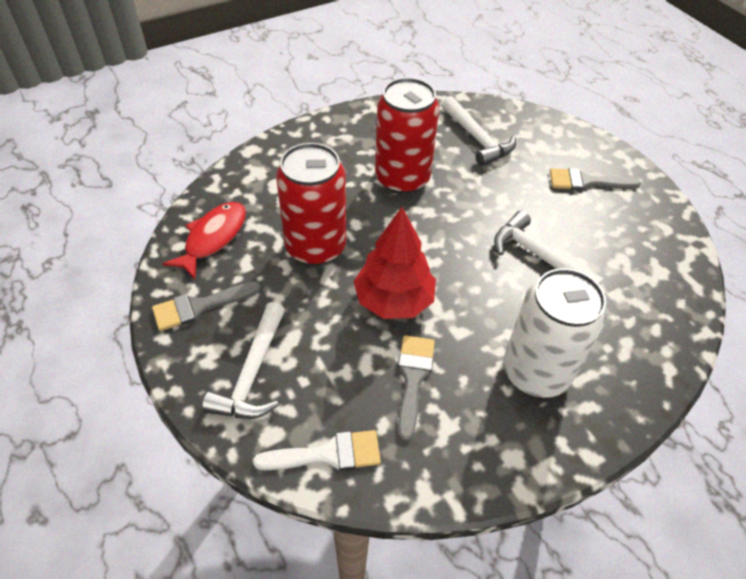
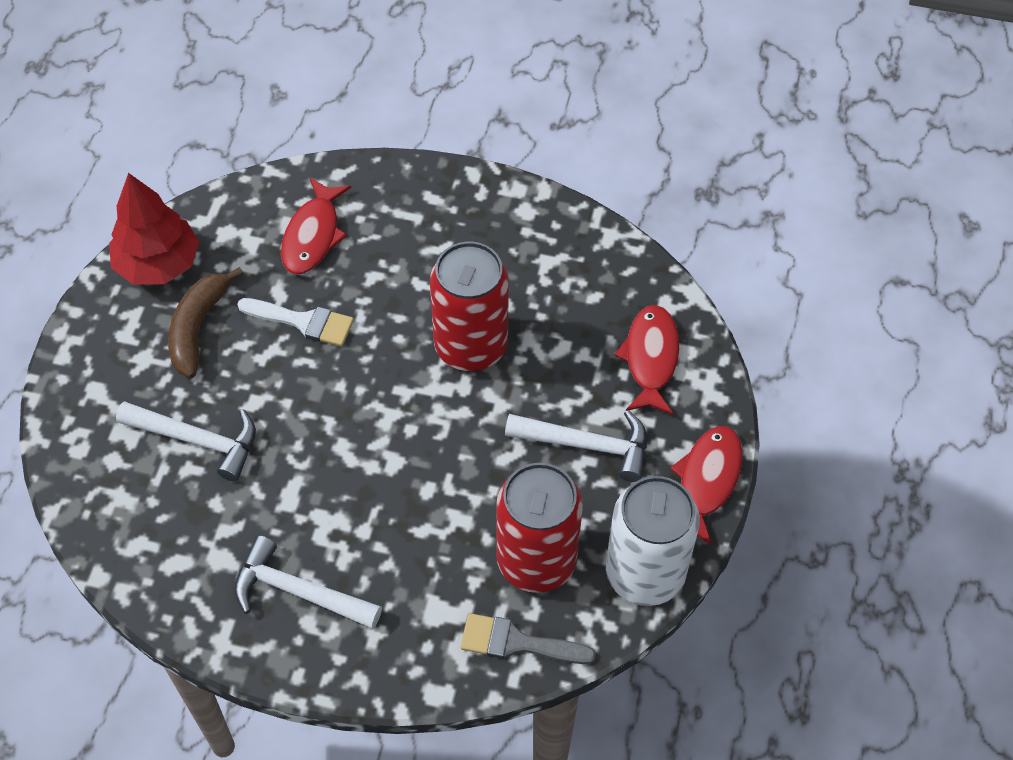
brown banana: 0 -> 1
grey brush: 3 -> 1
red fish: 1 -> 3

